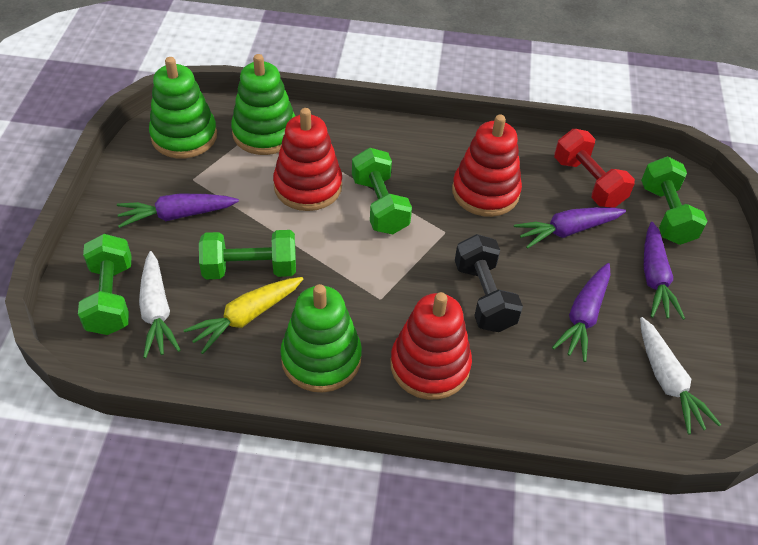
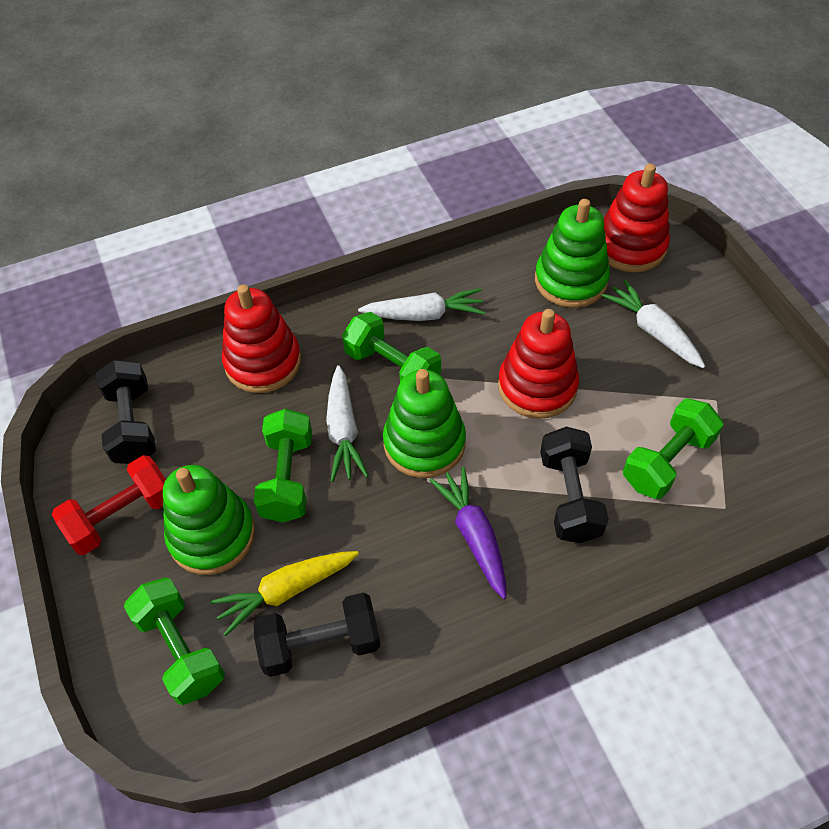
black dumbbell: 1 -> 3
purple carrot: 4 -> 1
white carrot: 2 -> 3

